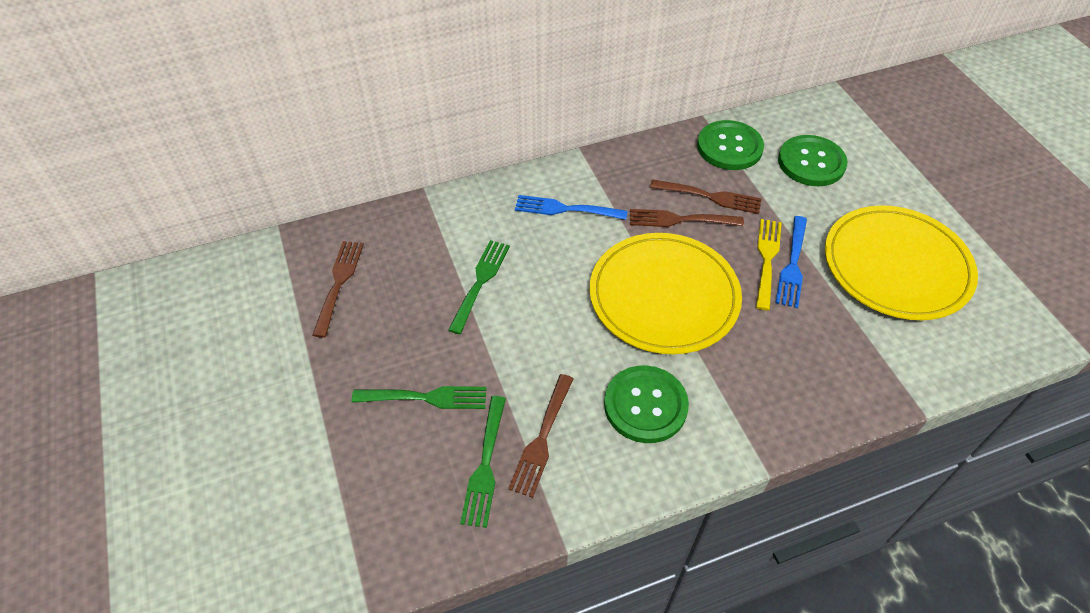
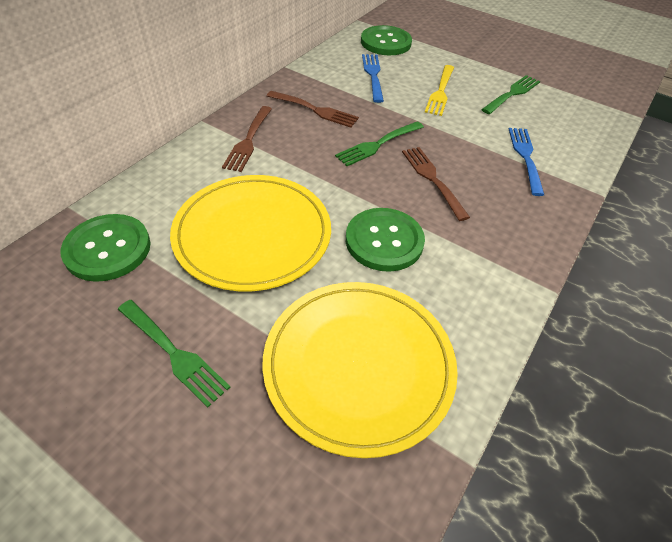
brown fork: 4 -> 3

